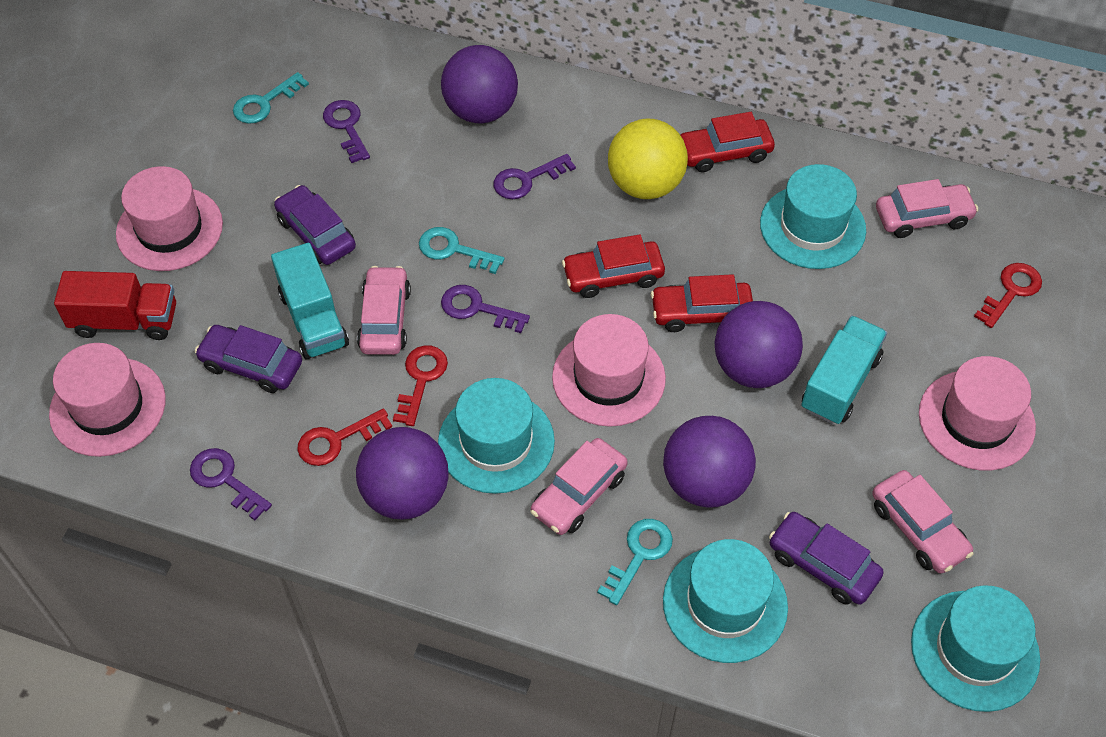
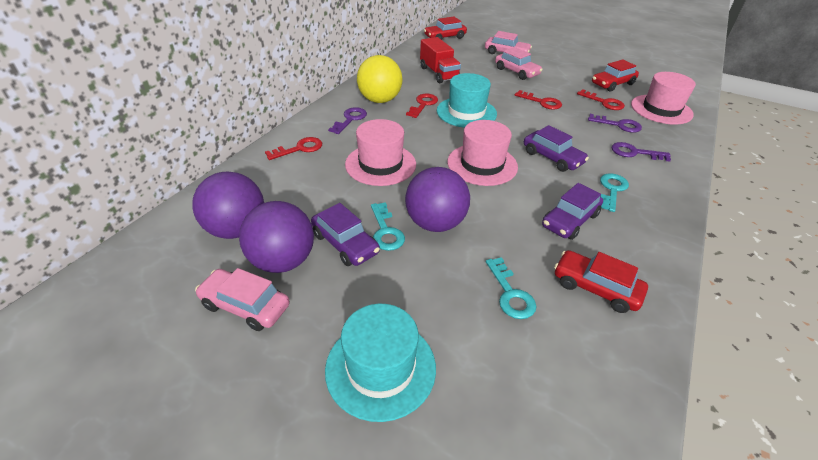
pink car: 4 -> 3
pink hat: 4 -> 3
purple ball: 4 -> 3
purple key: 4 -> 3
red key: 3 -> 4
turquoise hat: 4 -> 2
turquoise truck: 2 -> 0

